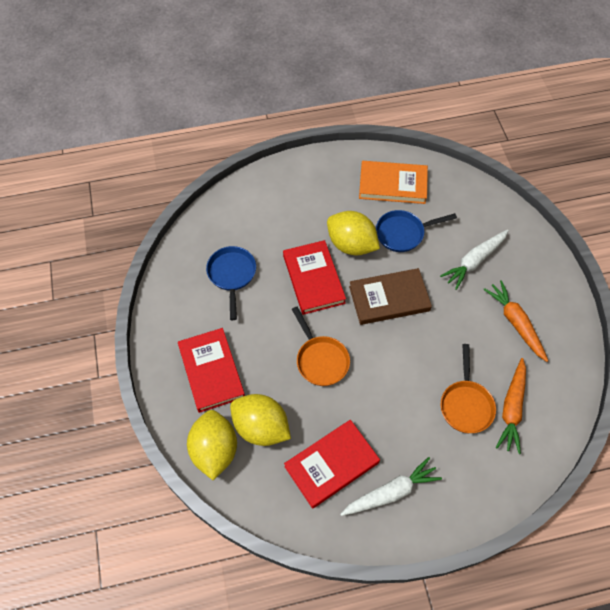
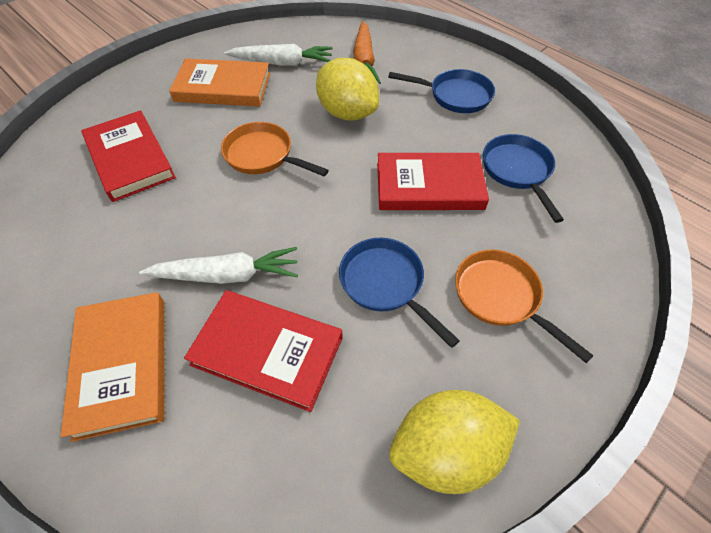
blue pan: 2 -> 3
brown book: 1 -> 0
orange book: 1 -> 2
orange carrot: 2 -> 1
yellow lemon: 3 -> 2

